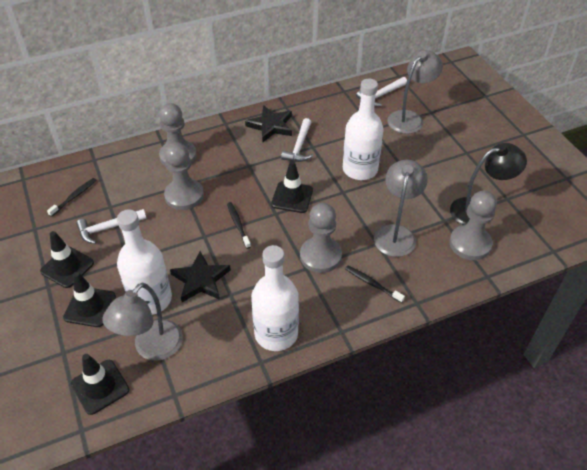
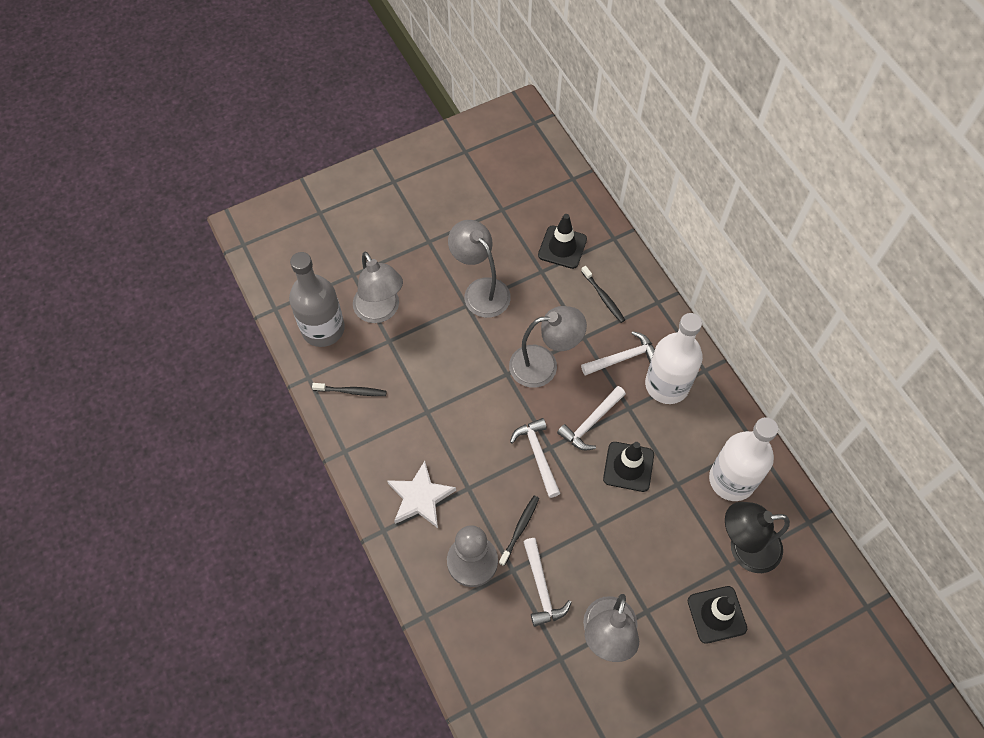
black star: 2 -> 0
black traffic cone: 4 -> 3
grey bottle: 0 -> 1
grey lamp: 3 -> 4
grey pawn: 4 -> 1
white bottle: 3 -> 2
white hammer: 3 -> 4
white star: 0 -> 1

